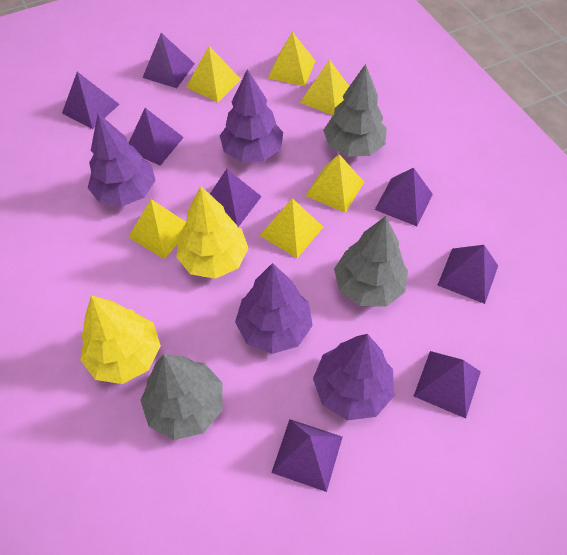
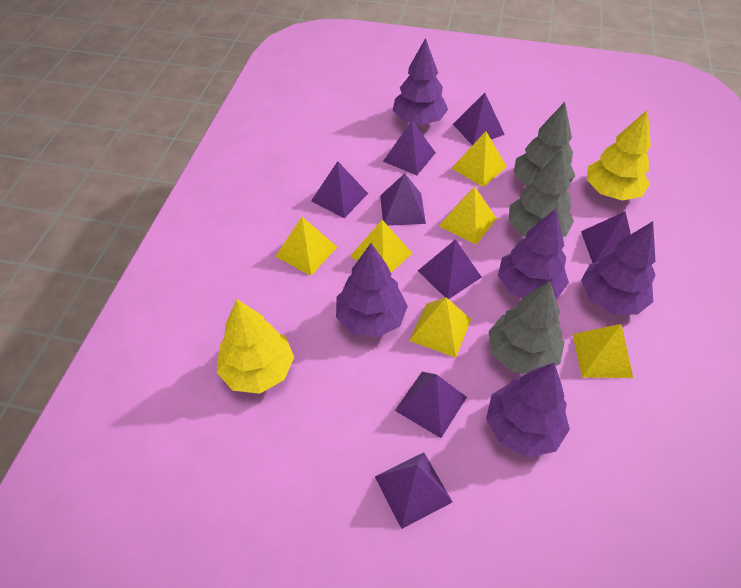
purple tree: 4 -> 5

